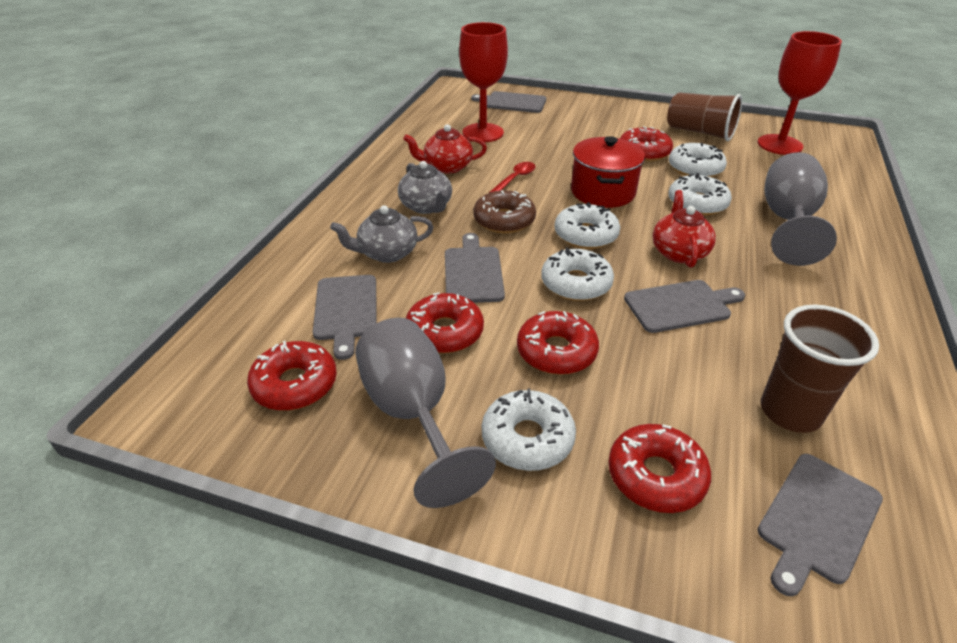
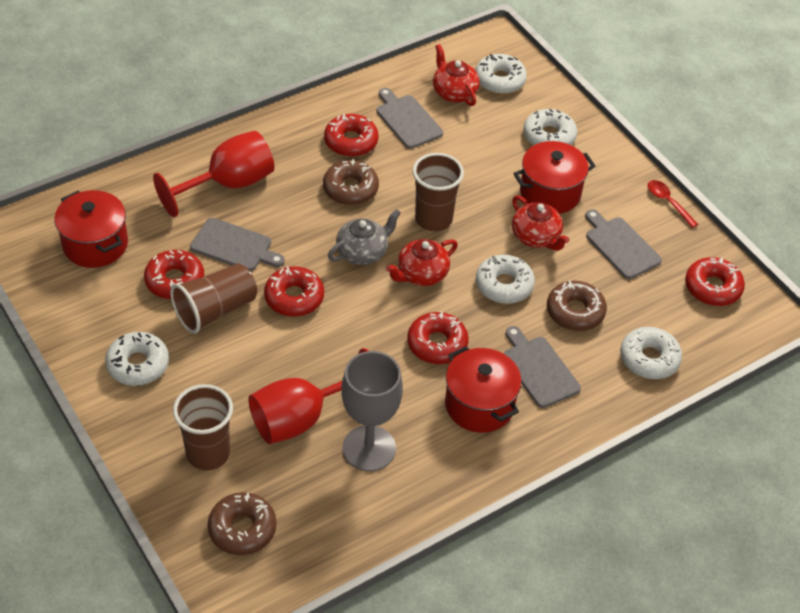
brown cup: 2 -> 3
brown donut: 1 -> 3
grey cutting board: 5 -> 4
grey goblet: 2 -> 1
grey teapot: 2 -> 1
red pot: 1 -> 3
red teapot: 2 -> 3

